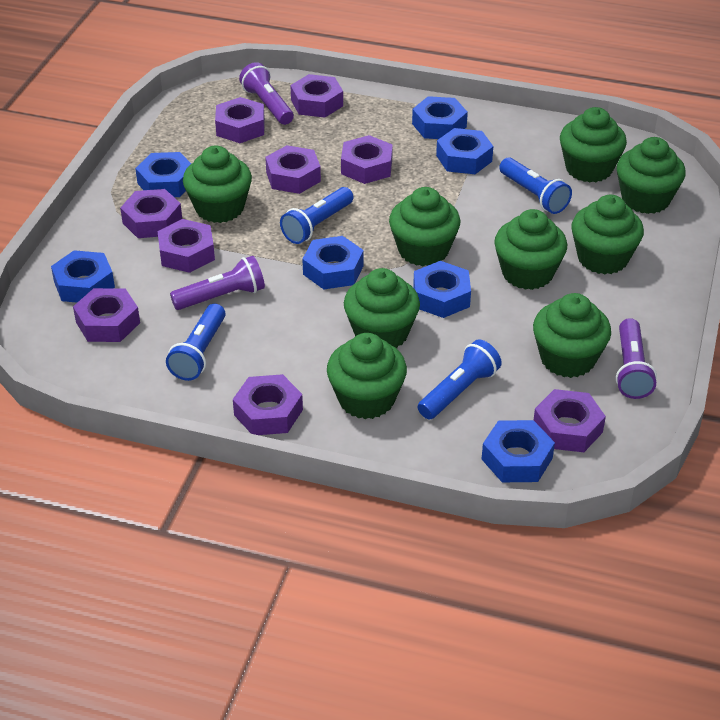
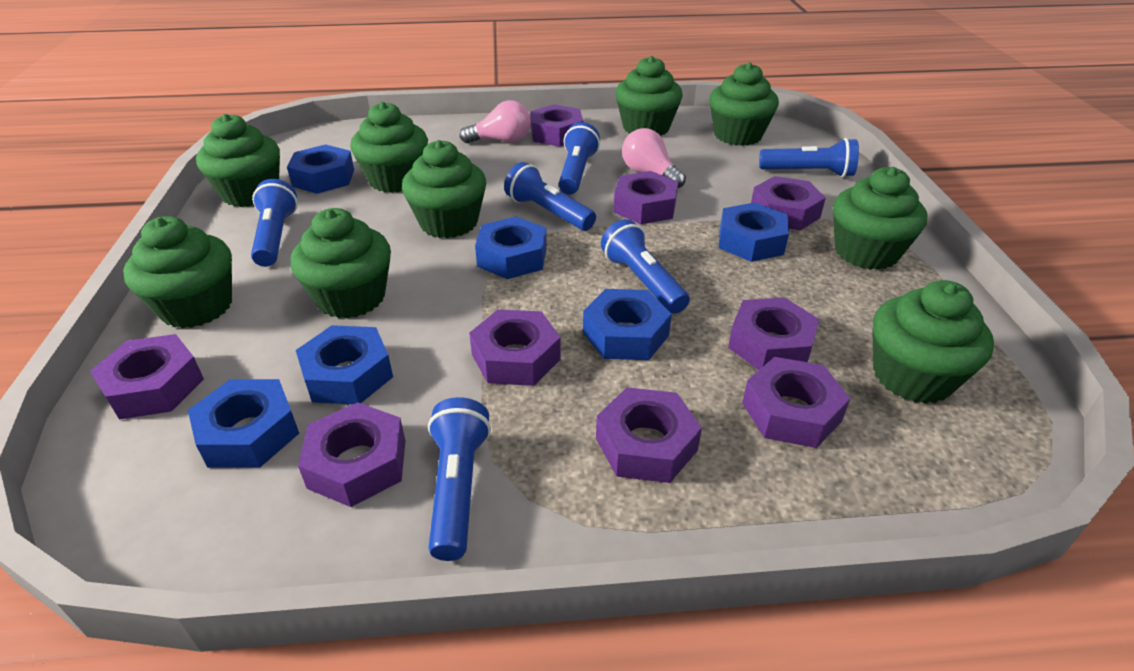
blue flashlight: 4 -> 6
blue nut: 7 -> 6
pink light bulb: 0 -> 2
purple flashlight: 3 -> 0

